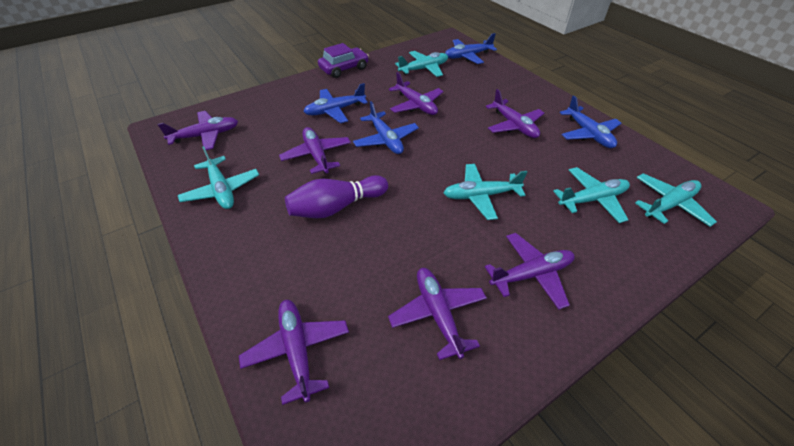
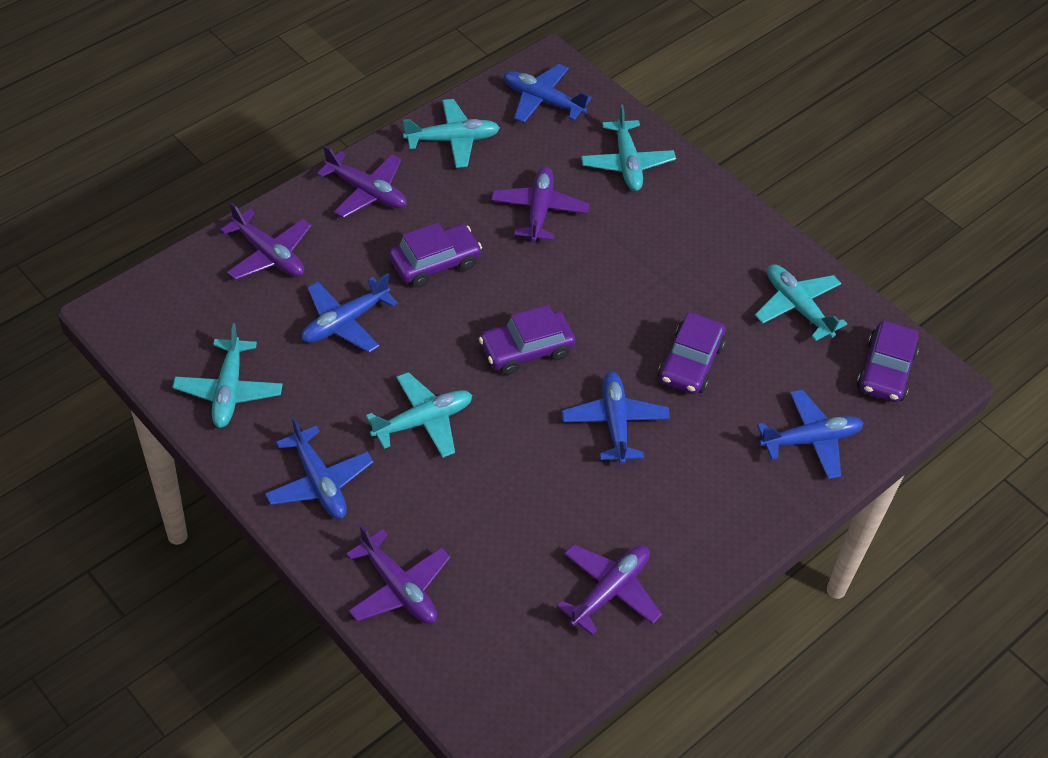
blue plane: 4 -> 5
purple bowling pin: 1 -> 0
purple car: 1 -> 4
purple plane: 7 -> 5

